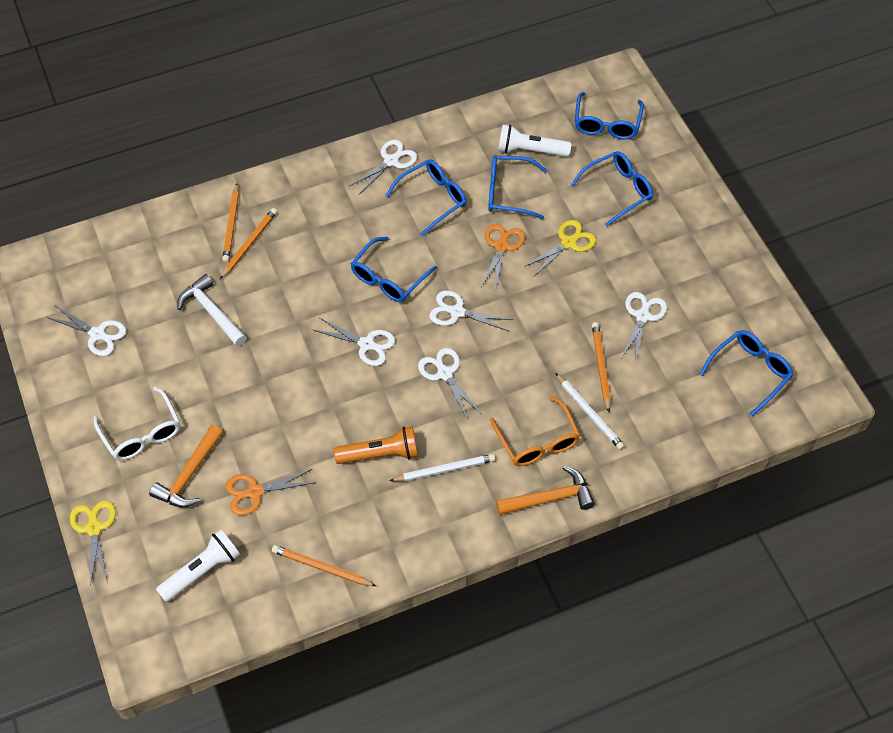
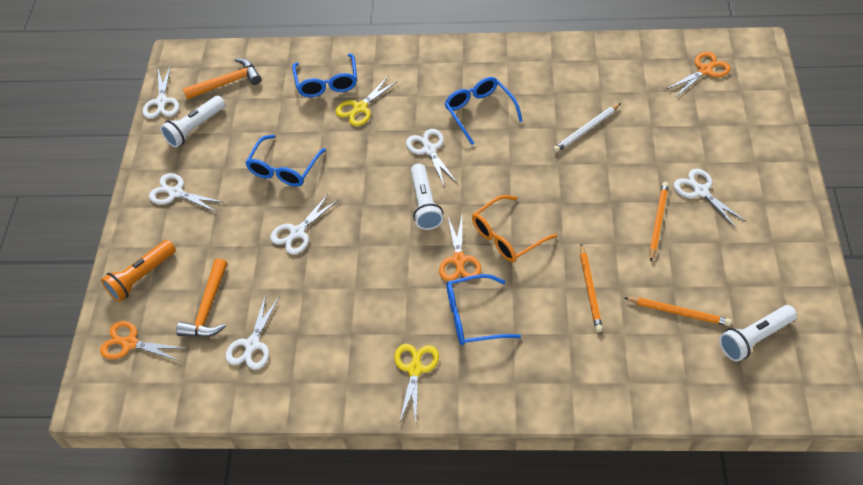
blue glasses: 6 -> 4
orange pencil: 4 -> 3
orange scissors: 2 -> 3
white flashlight: 2 -> 3
white glasses: 1 -> 0
white hammer: 1 -> 0
white pencil: 2 -> 1

